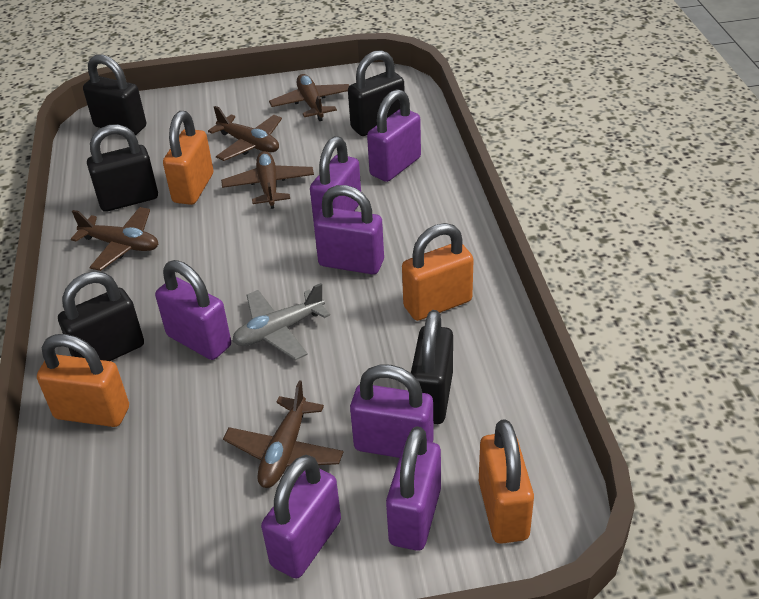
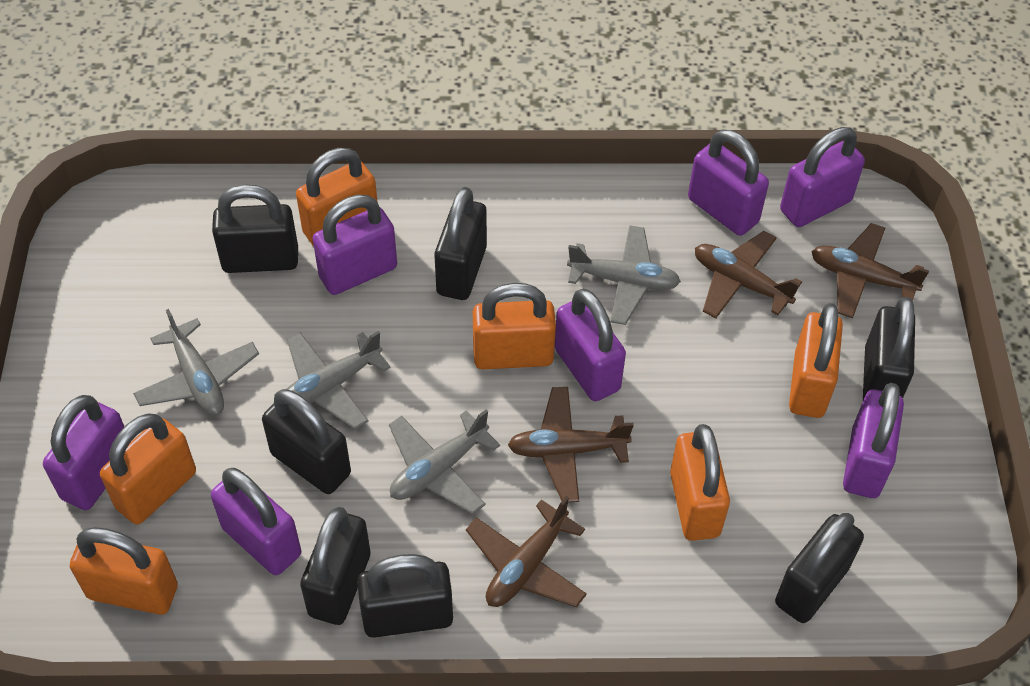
black padlock: 5 -> 7
brown plane: 5 -> 4
grey plane: 1 -> 4
orange padlock: 4 -> 6

